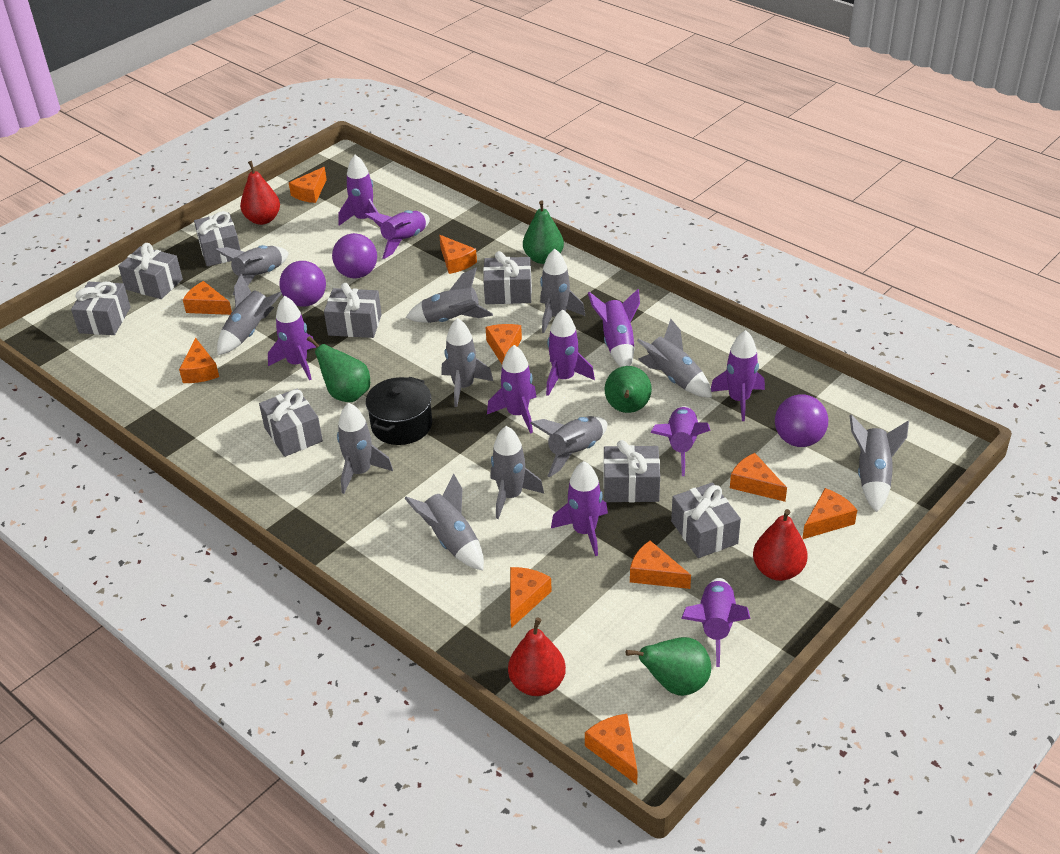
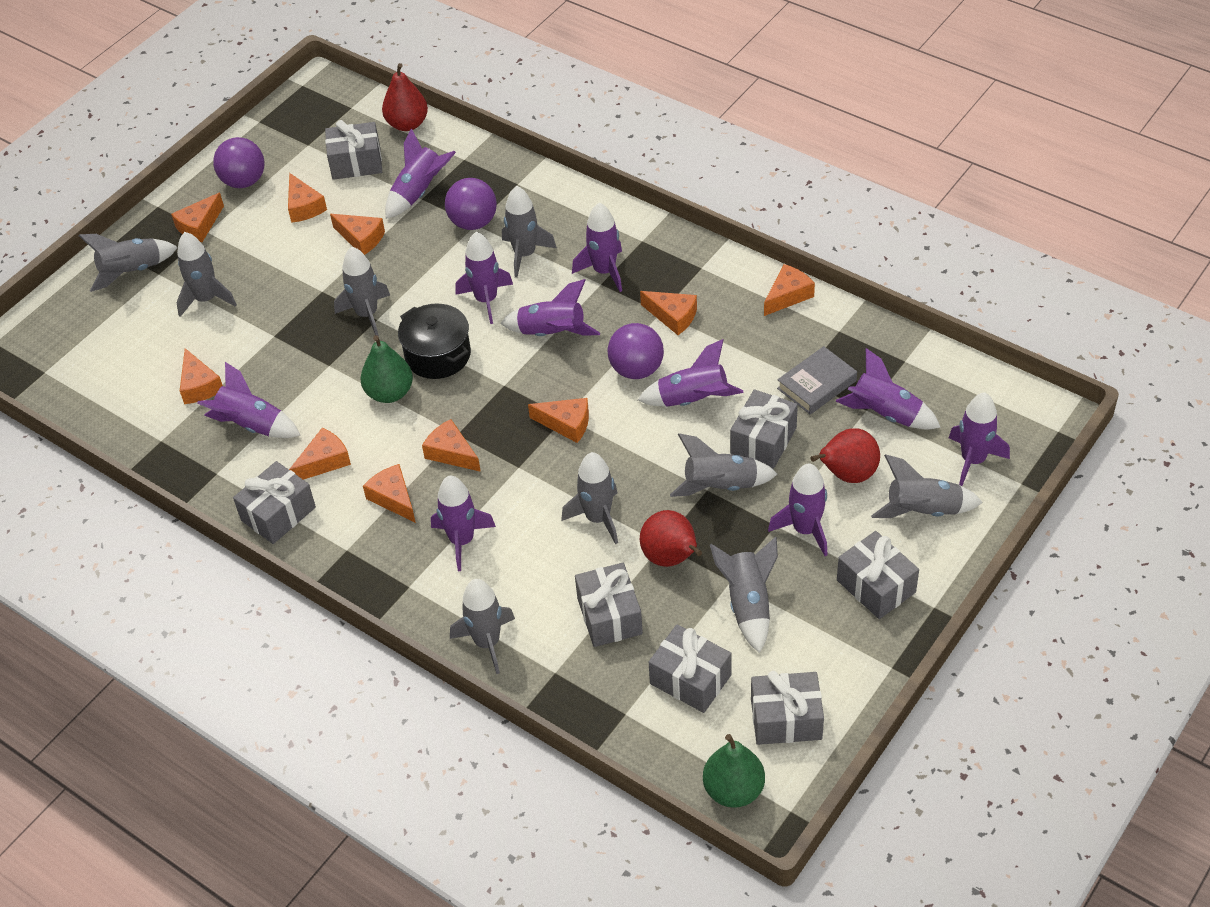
green pear: 4 -> 2
grey book: 0 -> 1
grey gift: 8 -> 7
grey rocket: 11 -> 9

